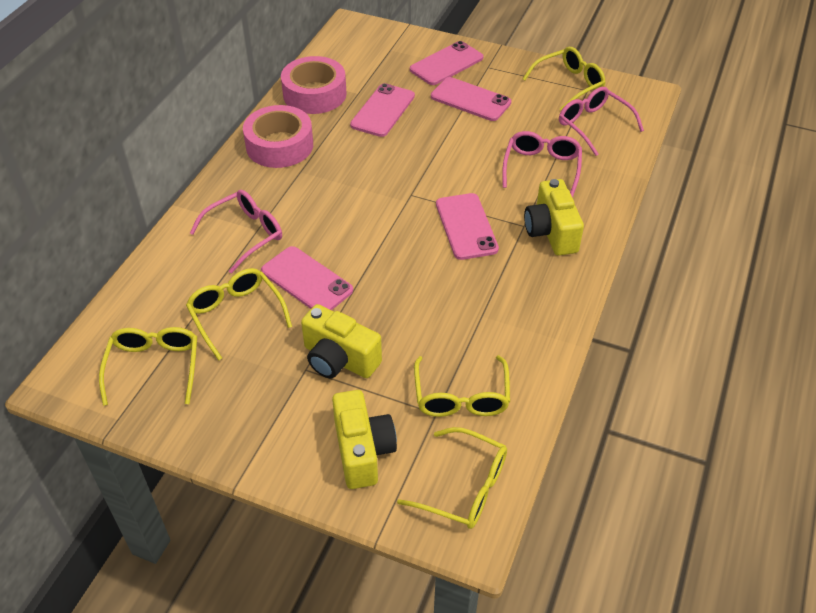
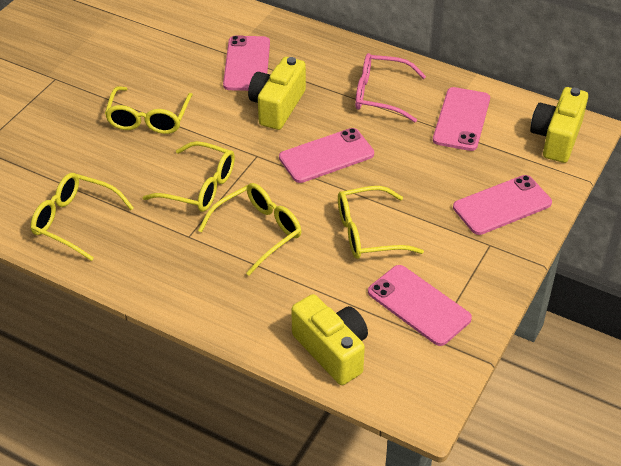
pink glasses: 3 -> 1
pink tape: 2 -> 0

